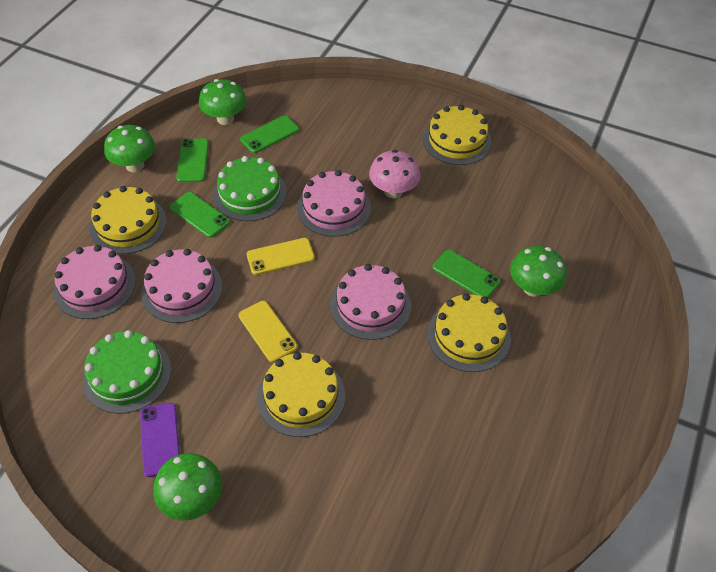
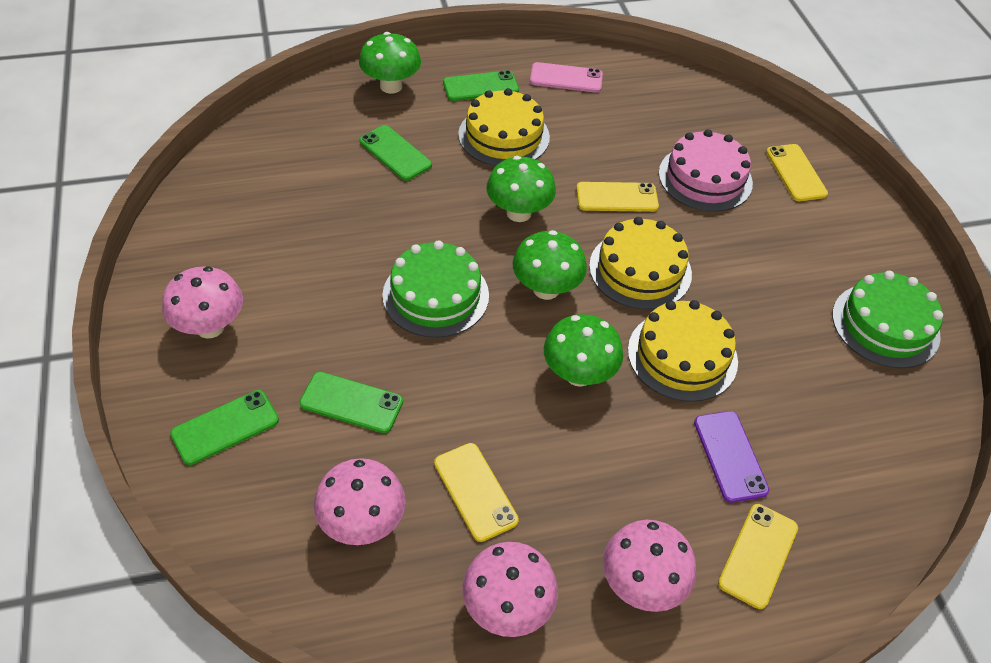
pink cake: 4 -> 1
pink mushroom: 1 -> 4
pink phone: 0 -> 1
yellow cake: 4 -> 3
yellow phone: 2 -> 4

